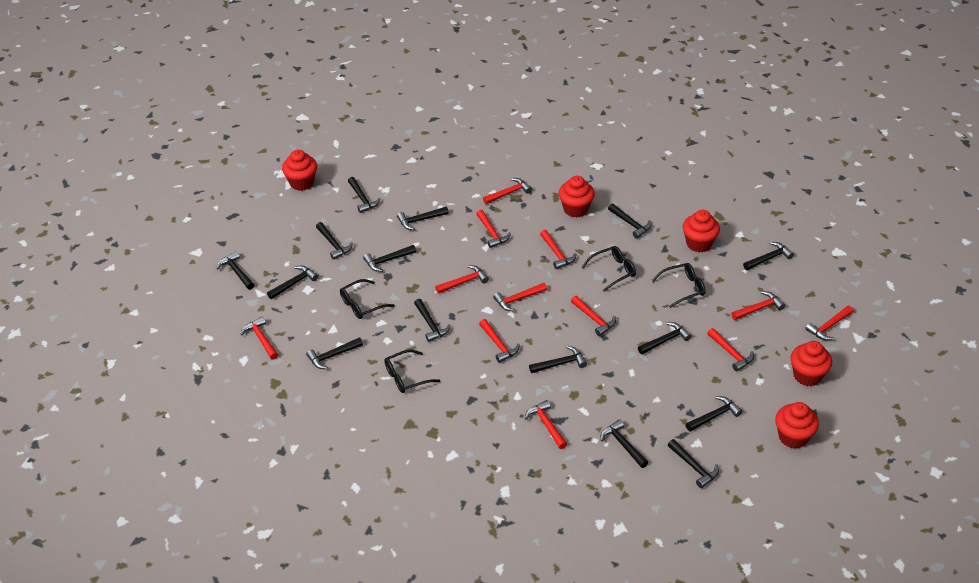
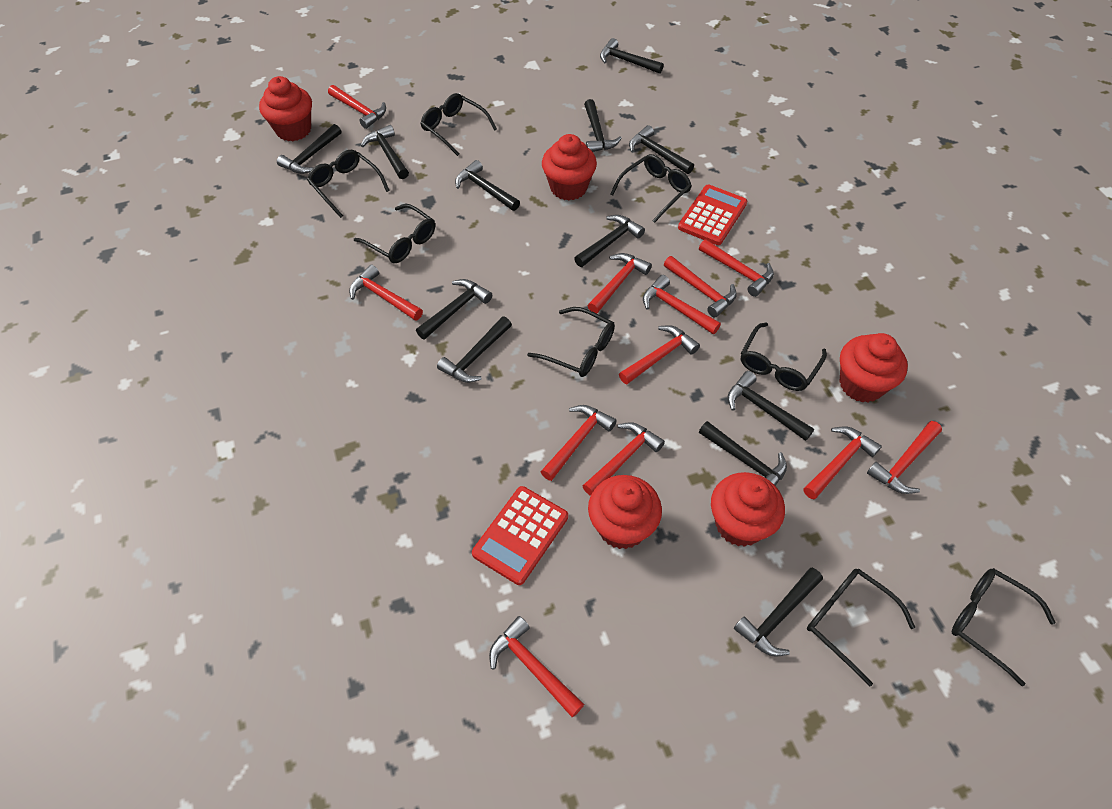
black glasses: 4 -> 8
black hammer: 15 -> 12
red calculator: 0 -> 2

